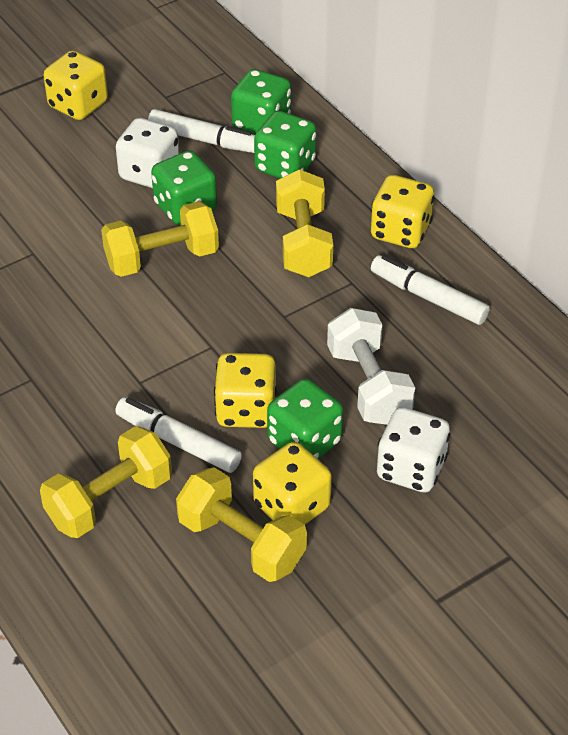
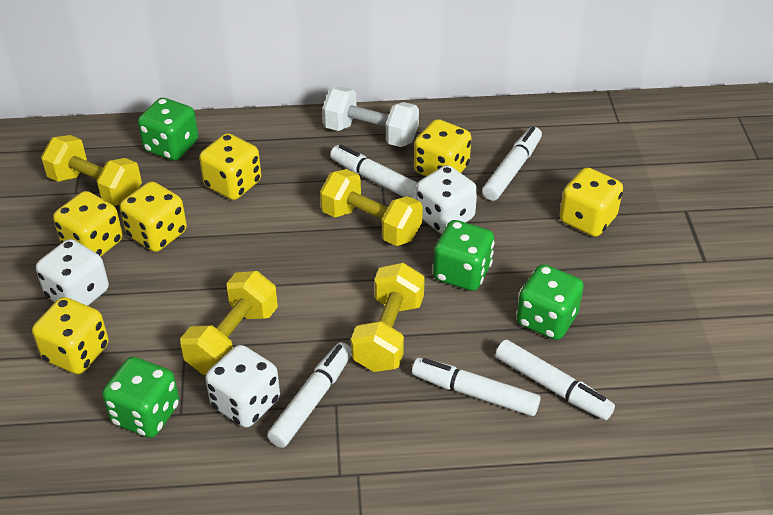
white dice: 2 -> 3
white marker: 3 -> 5
yellow dice: 4 -> 6

